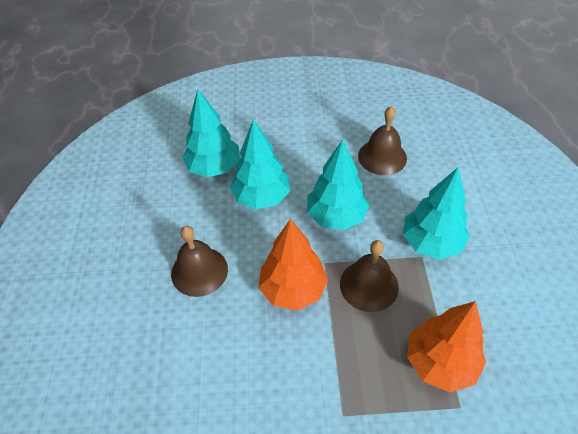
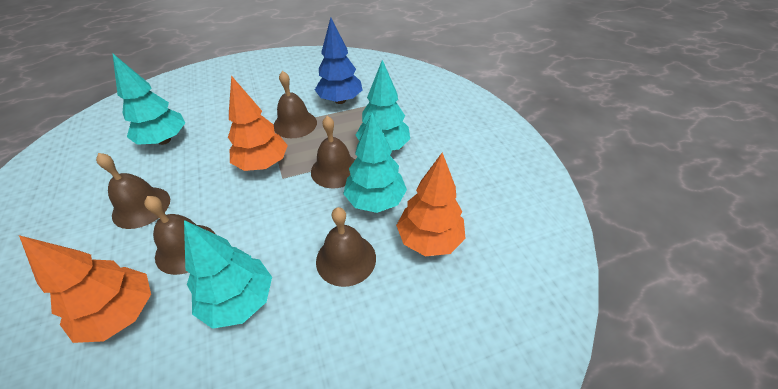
blue tree: 0 -> 1
brown bell: 3 -> 5
orange tree: 2 -> 3

